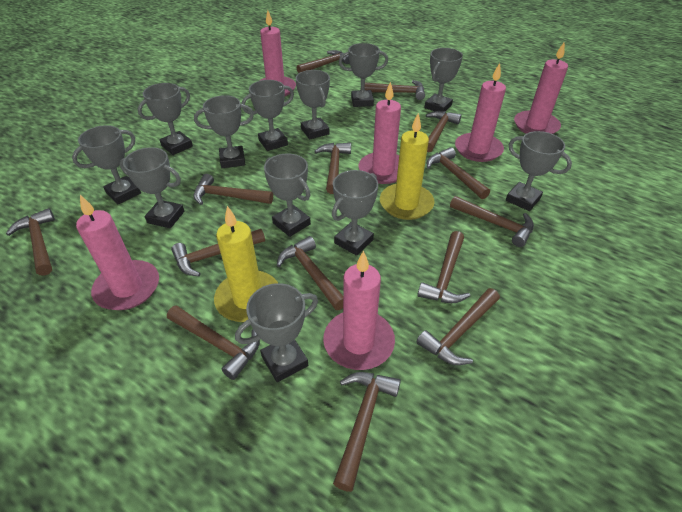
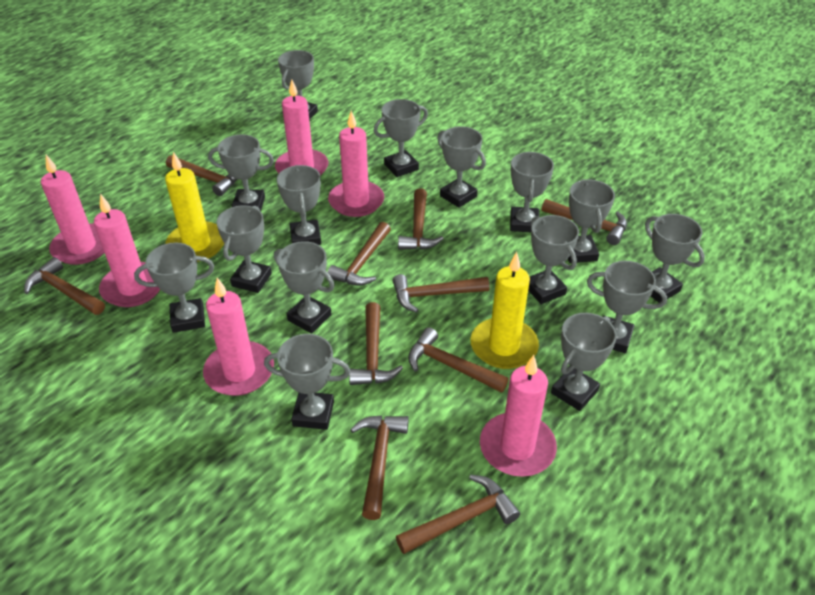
brown hammer: 14 -> 10
grey trophy: 12 -> 15

